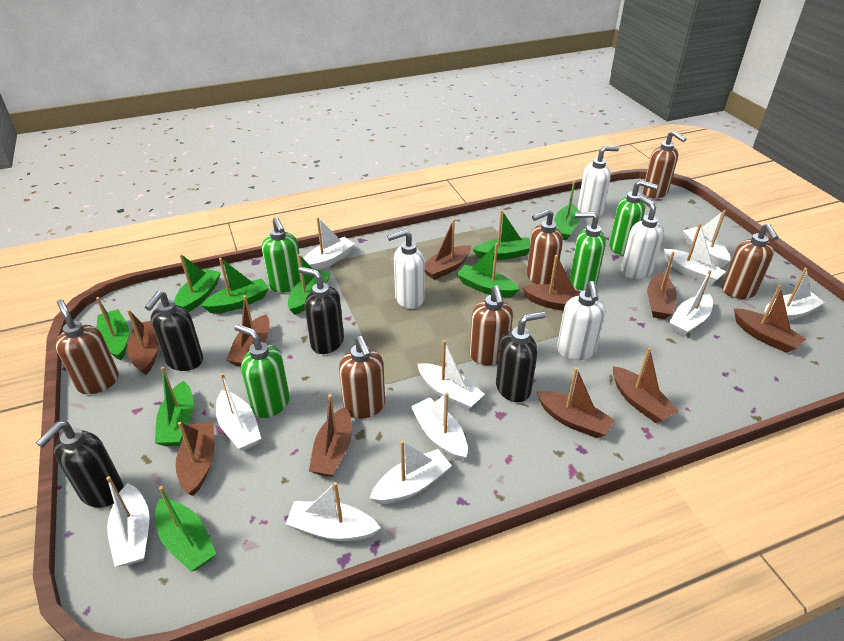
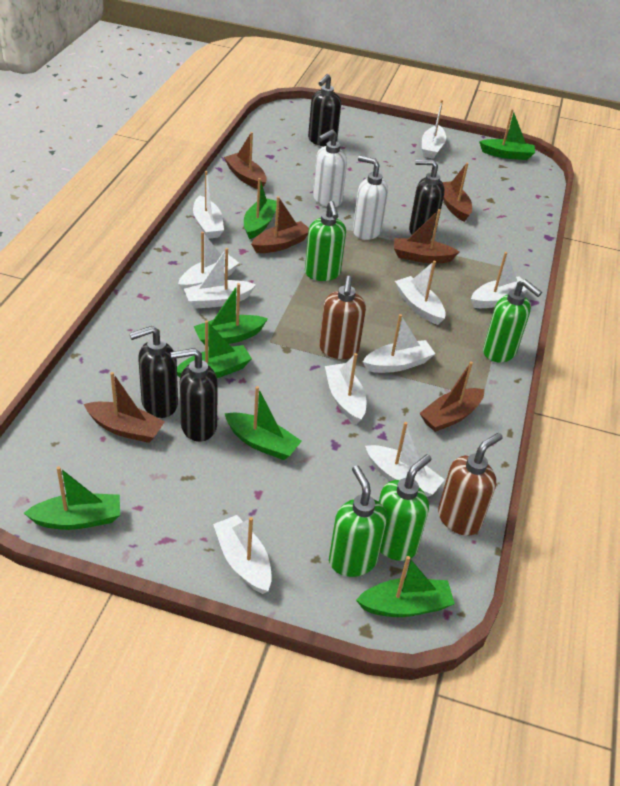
brown boat: 10 -> 6
brown soap dispenser: 6 -> 2
green boat: 9 -> 7
white boat: 11 -> 10
white soap dispenser: 4 -> 2

